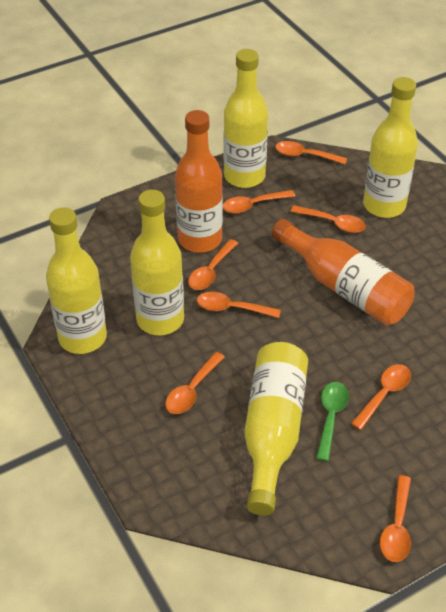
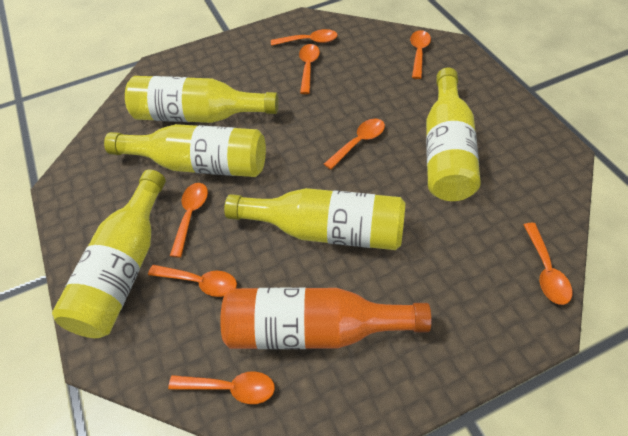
green spoon: 1 -> 0
orange bottle: 2 -> 1

